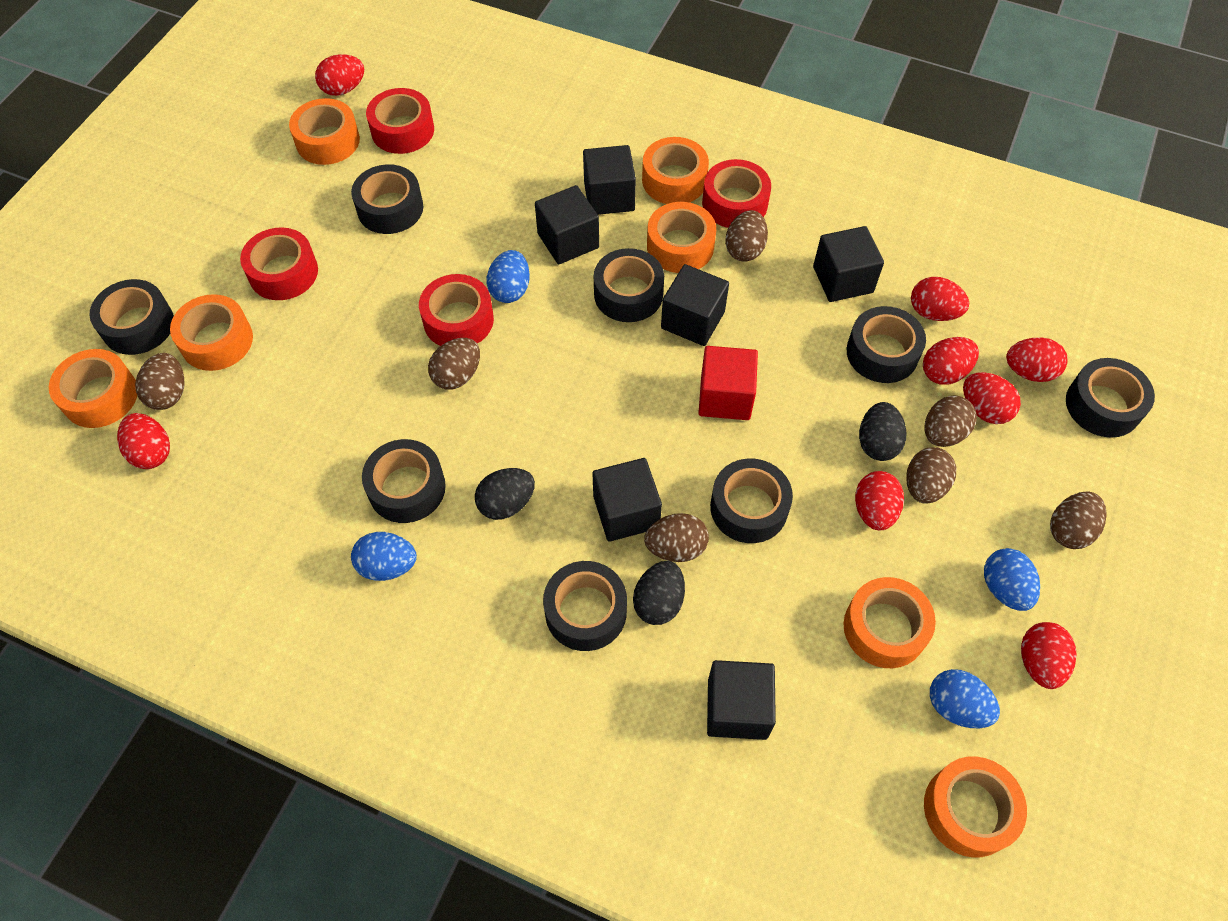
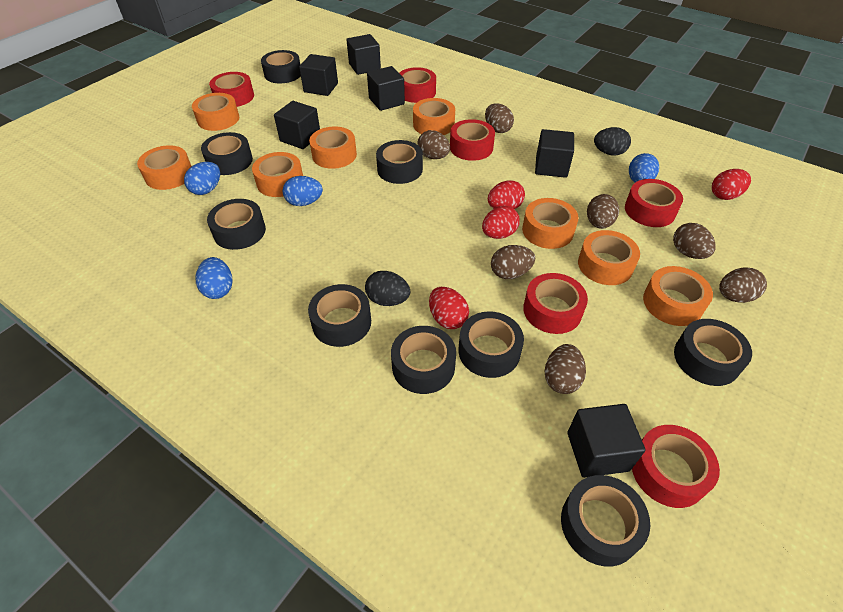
black egg: 3 -> 2
black tape: 8 -> 9
orange tape: 7 -> 8
red cube: 1 -> 0
red egg: 8 -> 4
red tape: 4 -> 6

